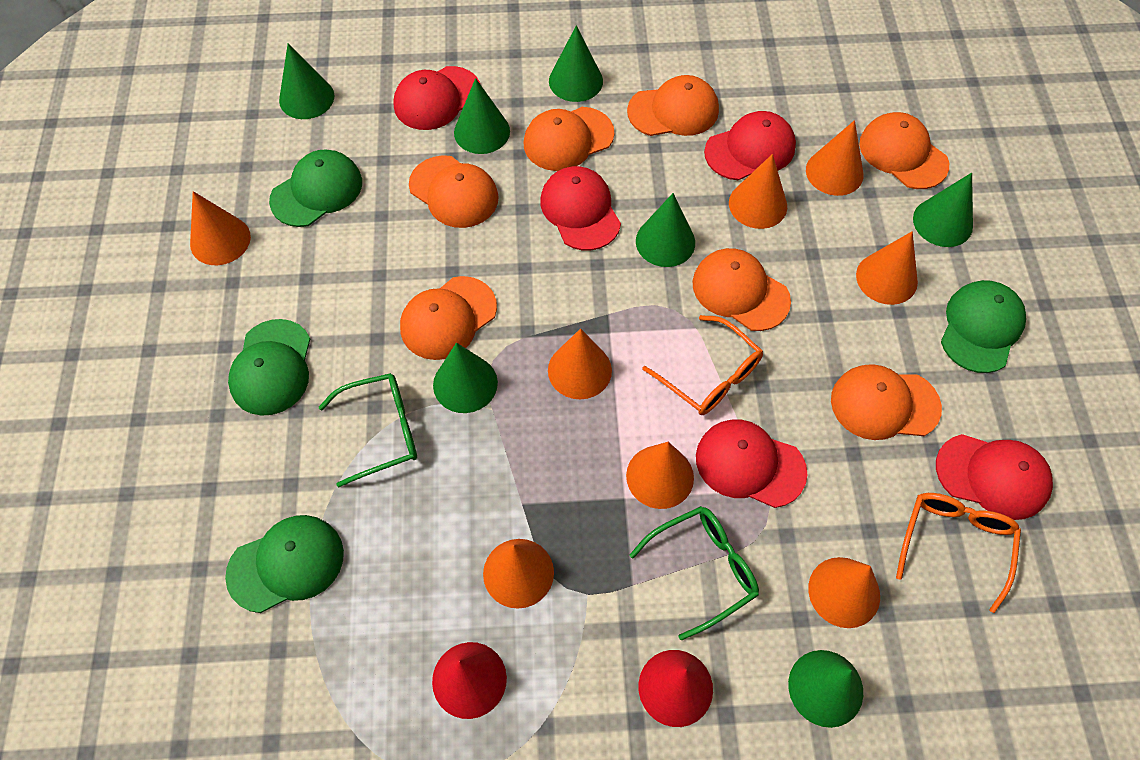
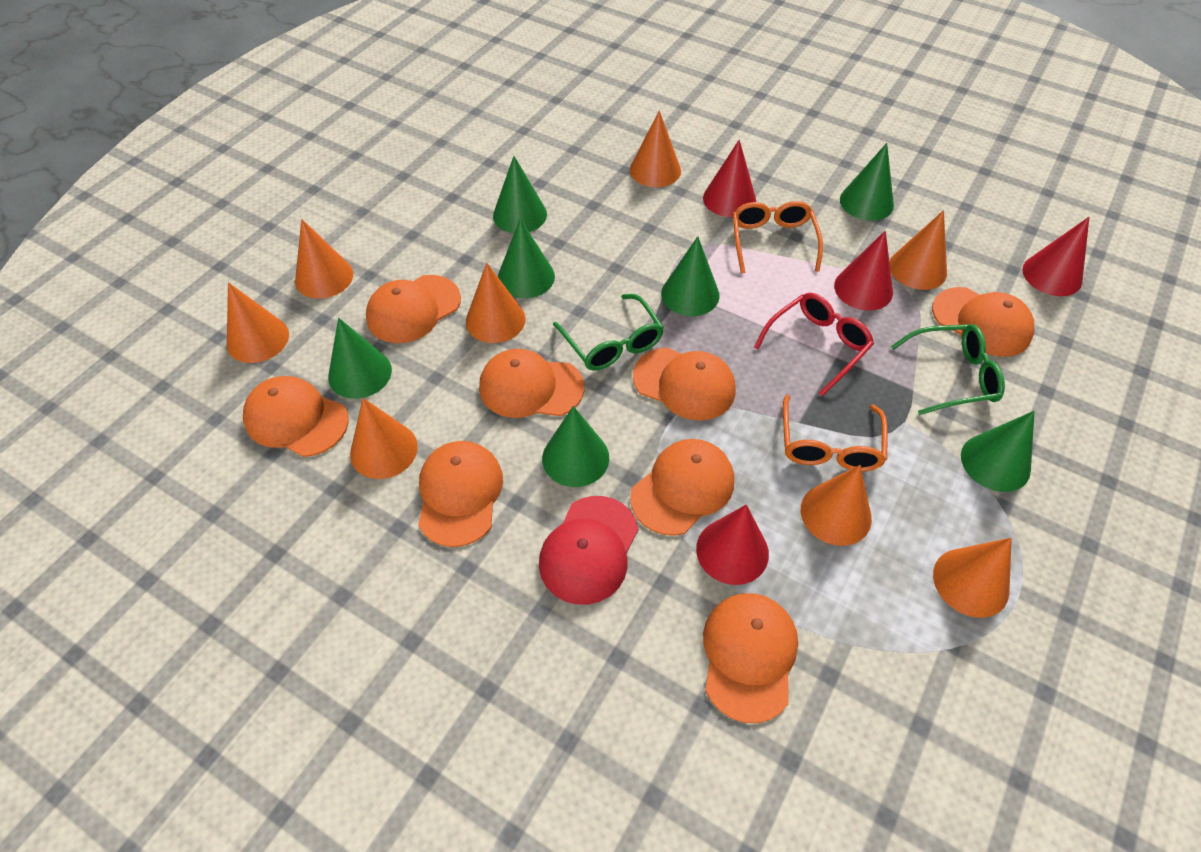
green cap: 4 -> 0
orange cap: 7 -> 8
red cap: 5 -> 1
red cone: 2 -> 4
red glasses: 0 -> 1

